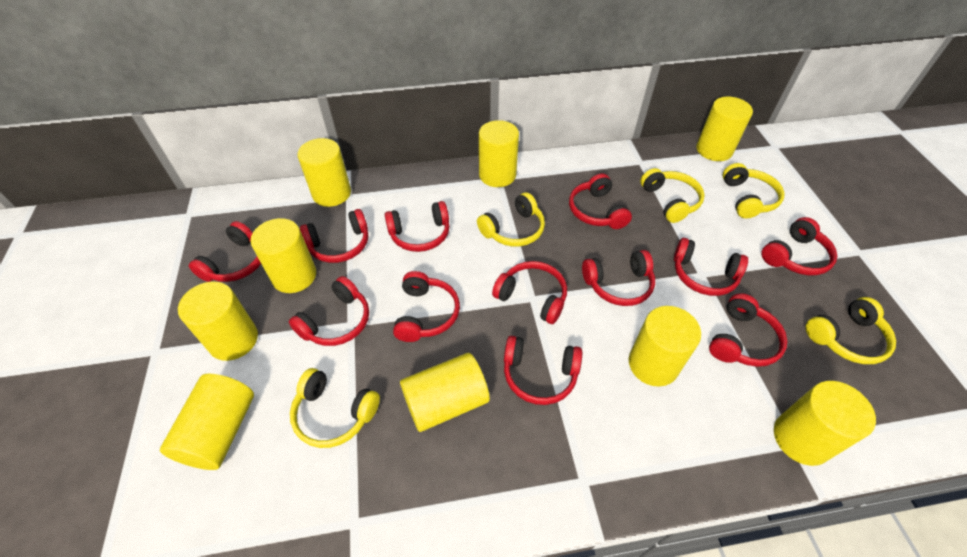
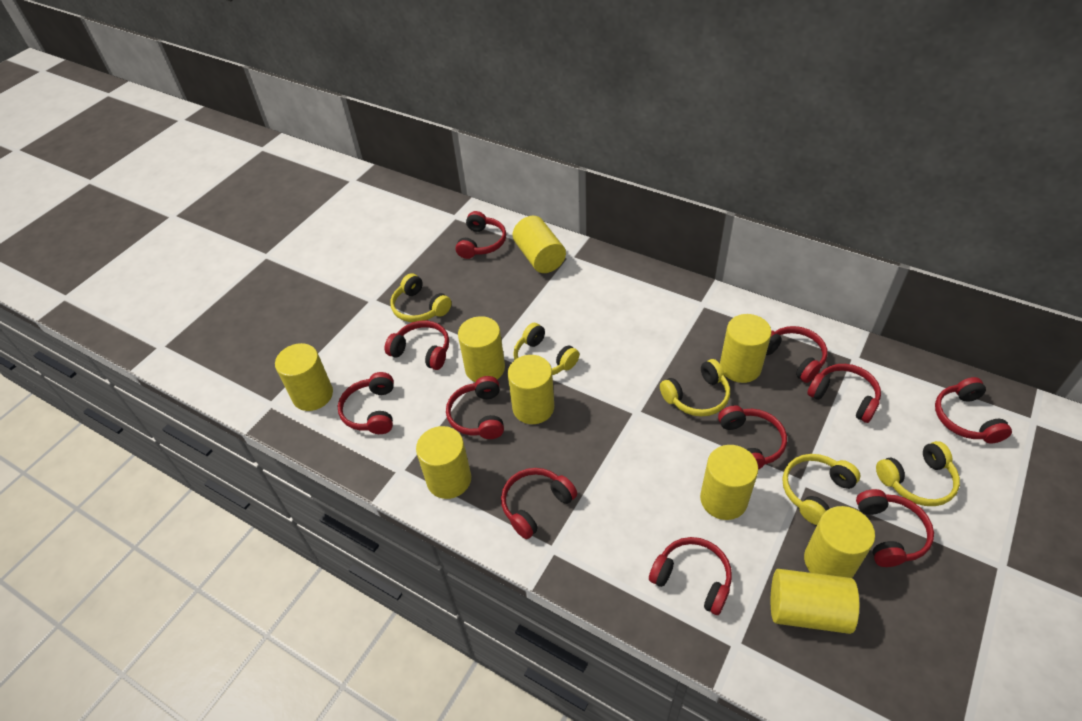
red headphones: 12 -> 11

